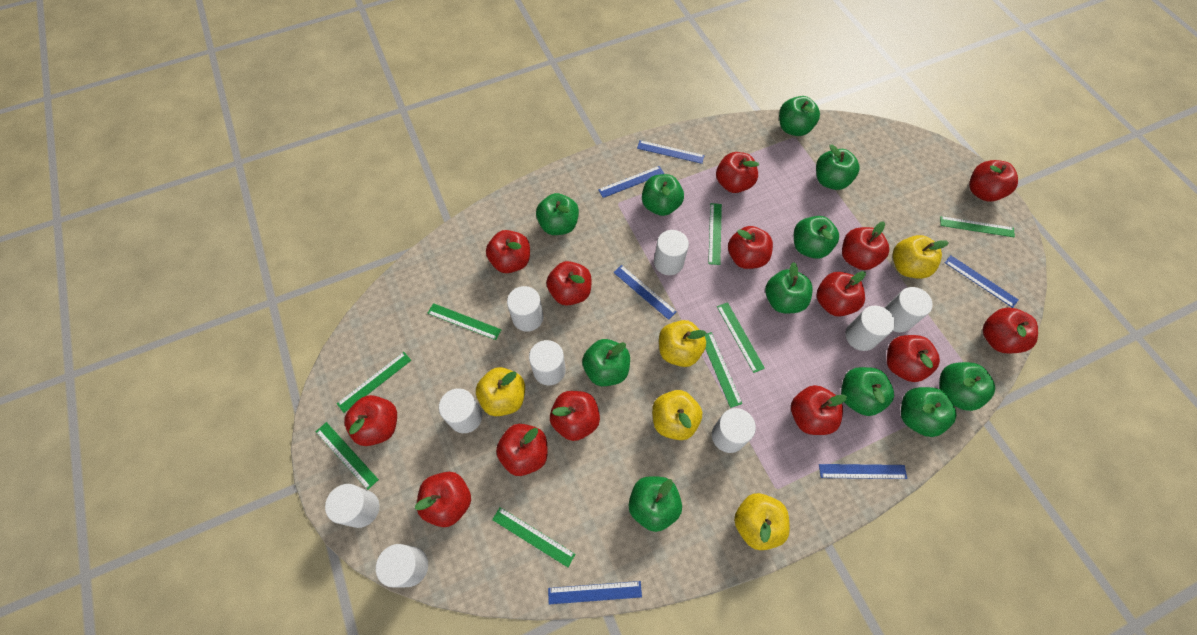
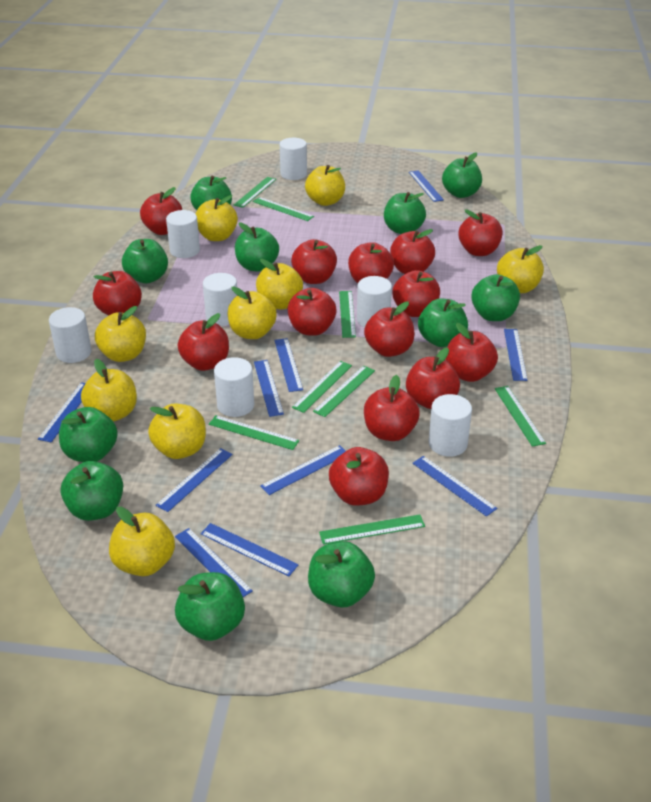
blue ruler: 6 -> 10
white cylinder: 9 -> 7
yellow apple: 5 -> 9

